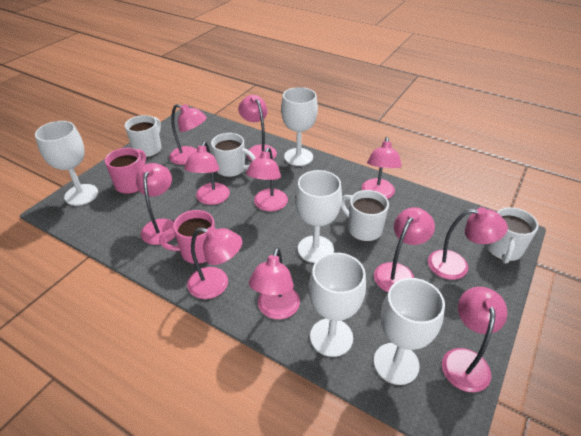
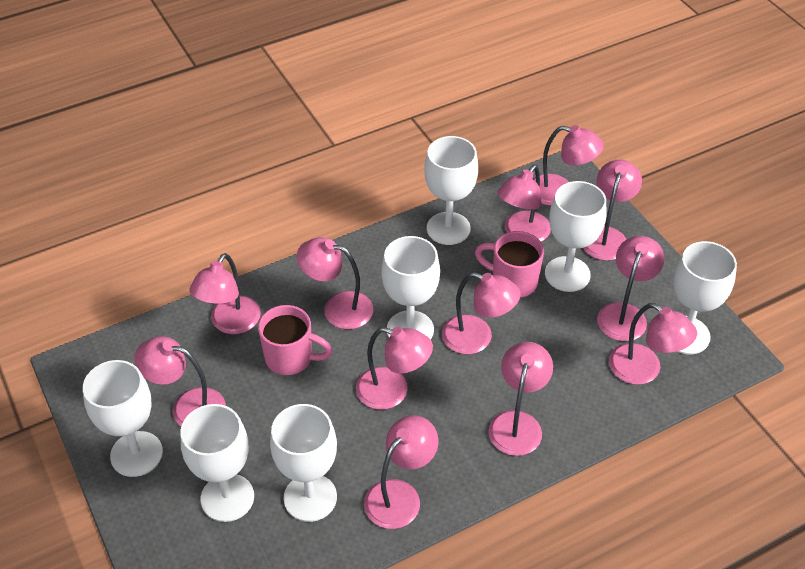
pink lamp: 11 -> 12
white goblet: 5 -> 7
white mug: 4 -> 0

